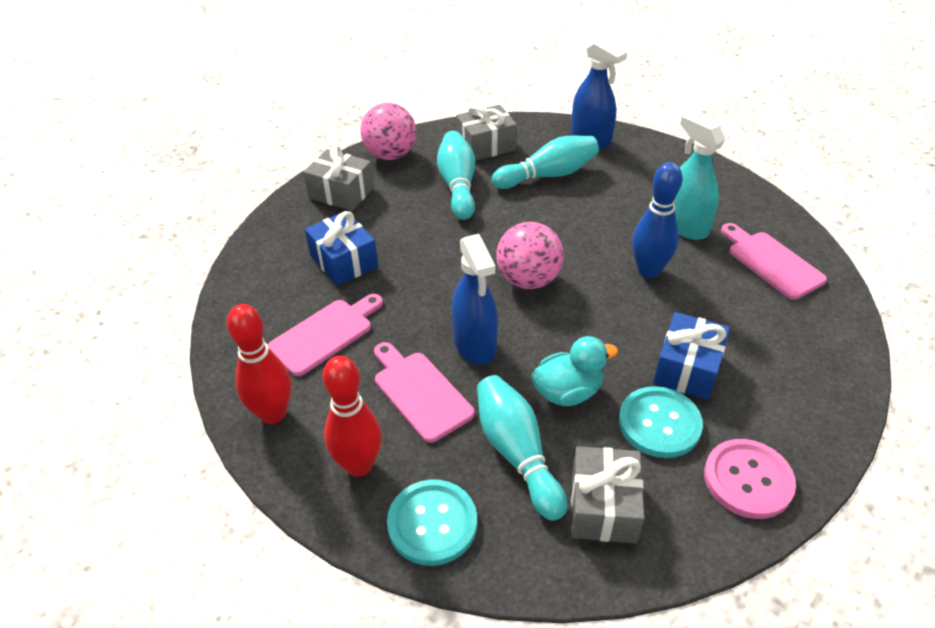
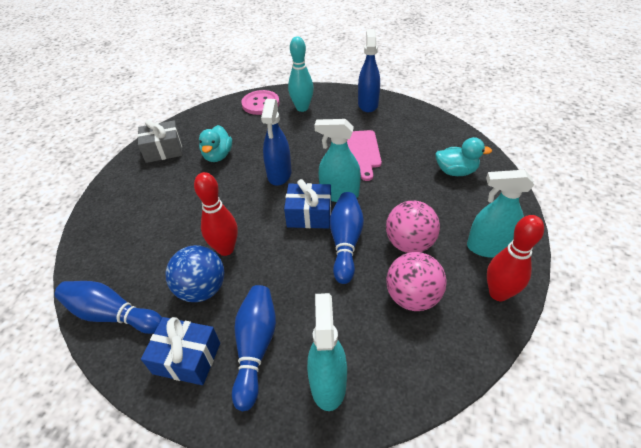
blue ball: 0 -> 1
blue bowling pin: 1 -> 3
grey gift: 3 -> 1
pink cutting board: 3 -> 1
turquoise bowling pin: 3 -> 1
turquoise button: 2 -> 0
turquoise duck: 1 -> 2
turquoise spray bottle: 1 -> 3

